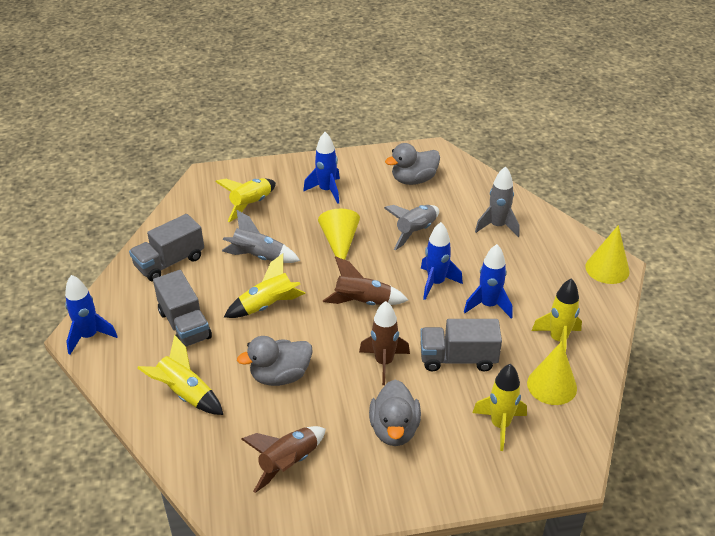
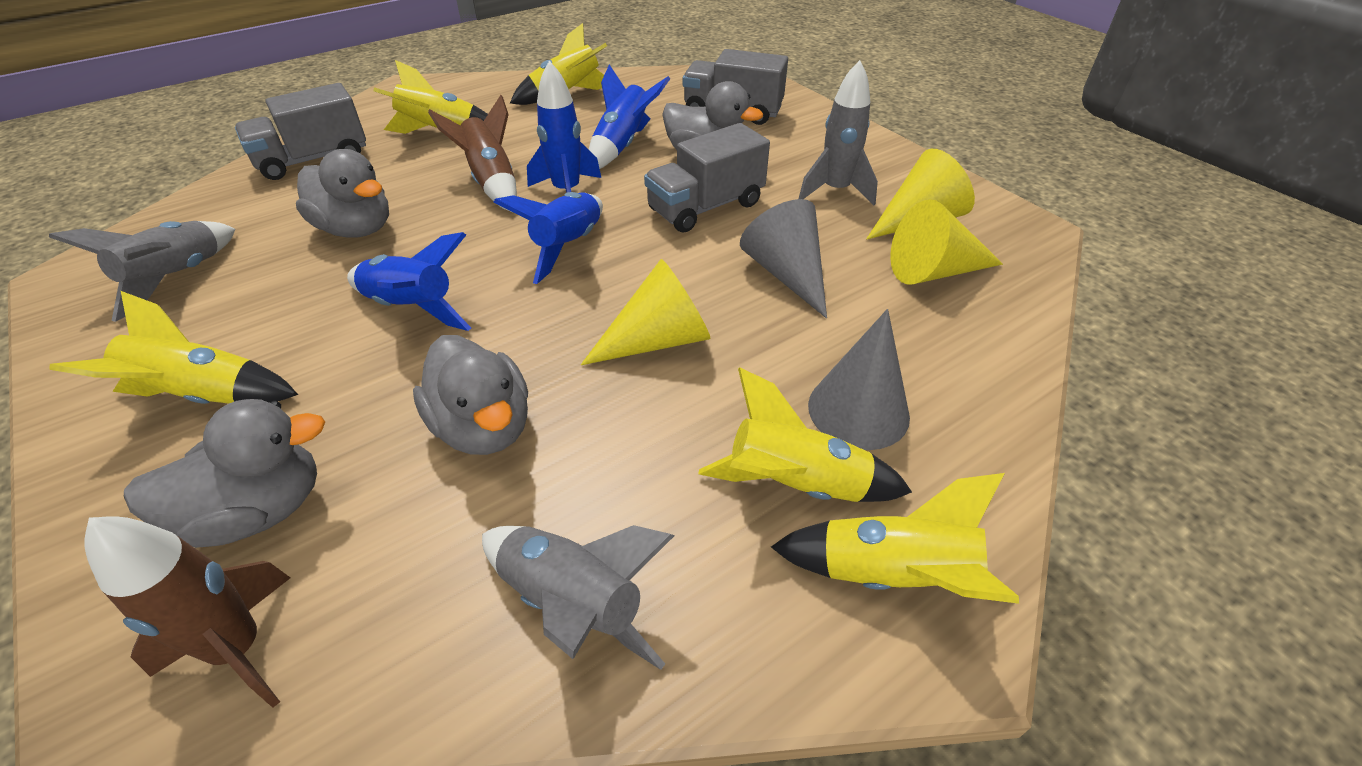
brown rocket: 3 -> 2
grey cone: 0 -> 2
grey duck: 3 -> 4

